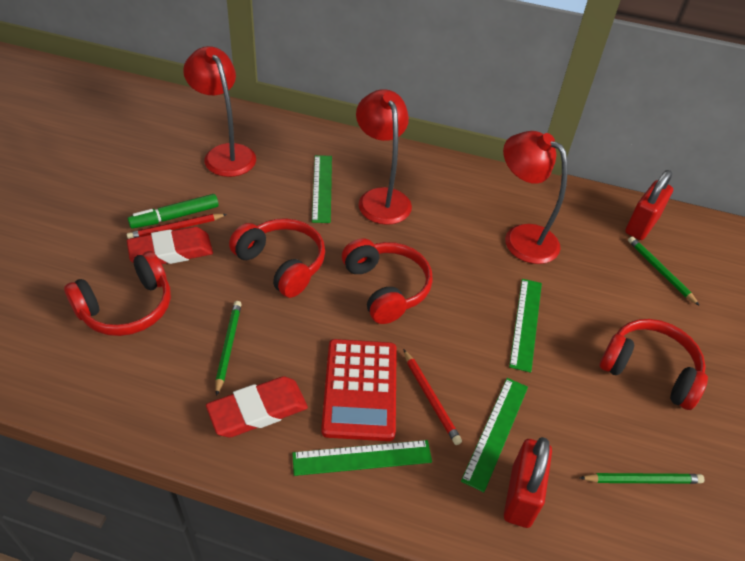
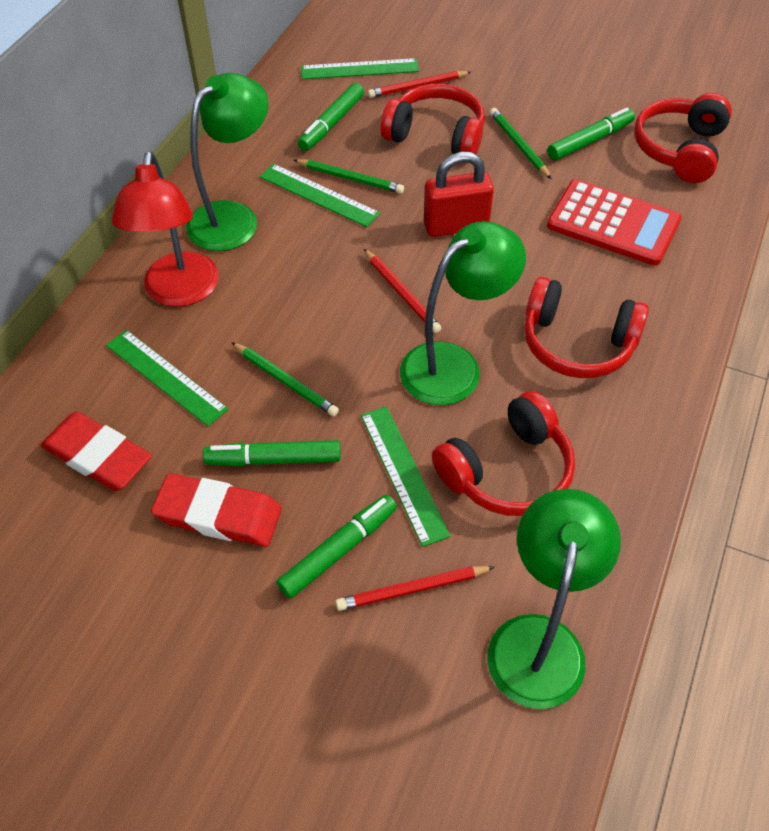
green lamp: 0 -> 3
green marker: 1 -> 4
red lamp: 3 -> 1
red padlock: 2 -> 1
red pencil: 2 -> 3

